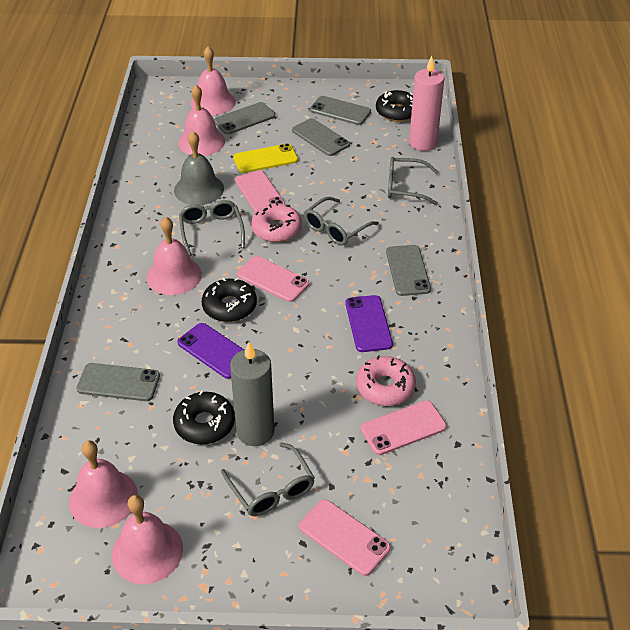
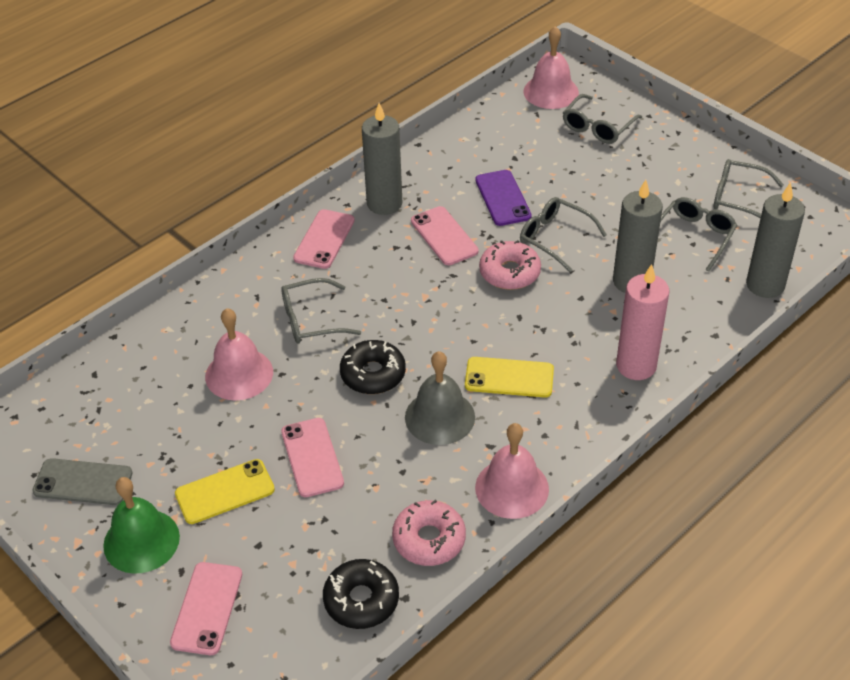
black donut: 3 -> 2
green bell: 0 -> 1
grey candle: 1 -> 3
grey glasses: 4 -> 5
grey phone: 5 -> 1
pink bell: 5 -> 3
purple phone: 2 -> 1
yellow phone: 1 -> 2

